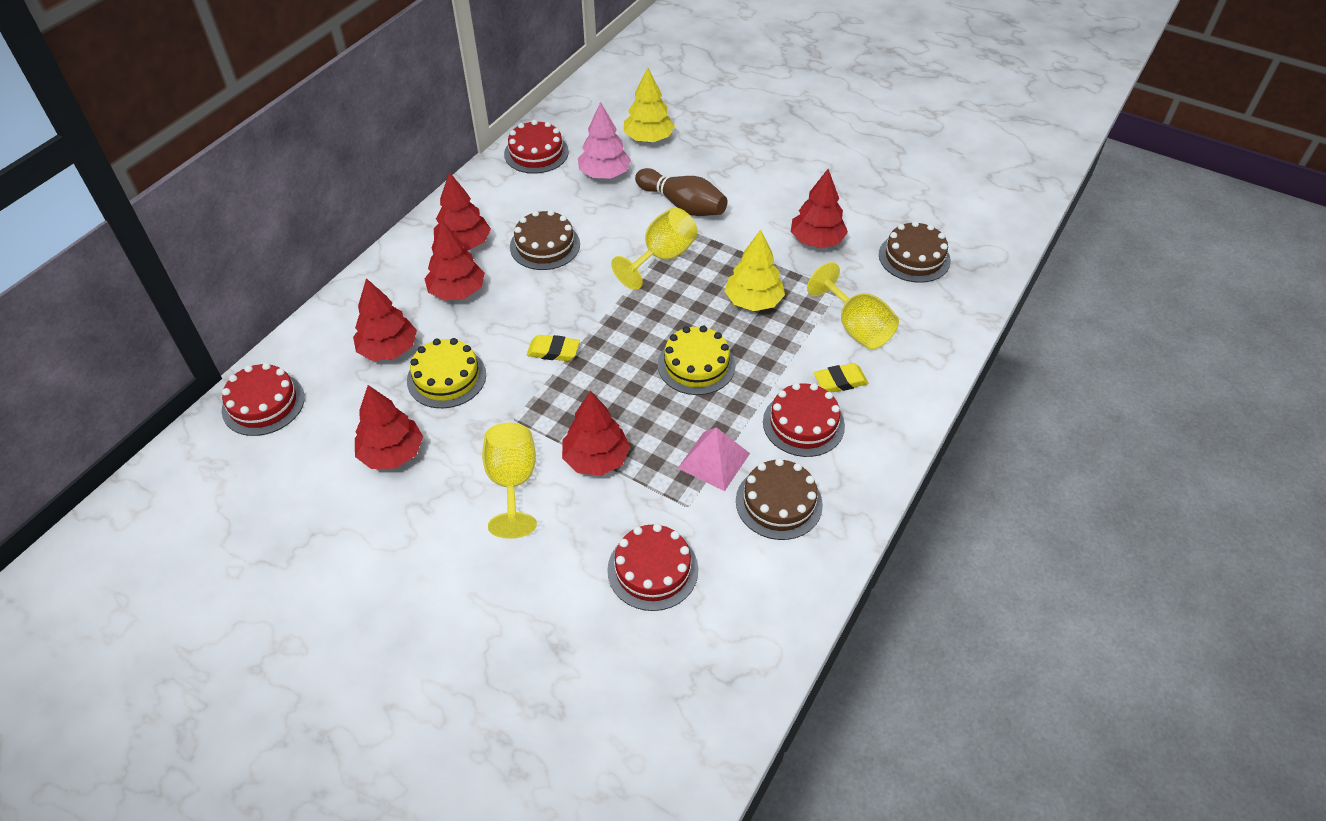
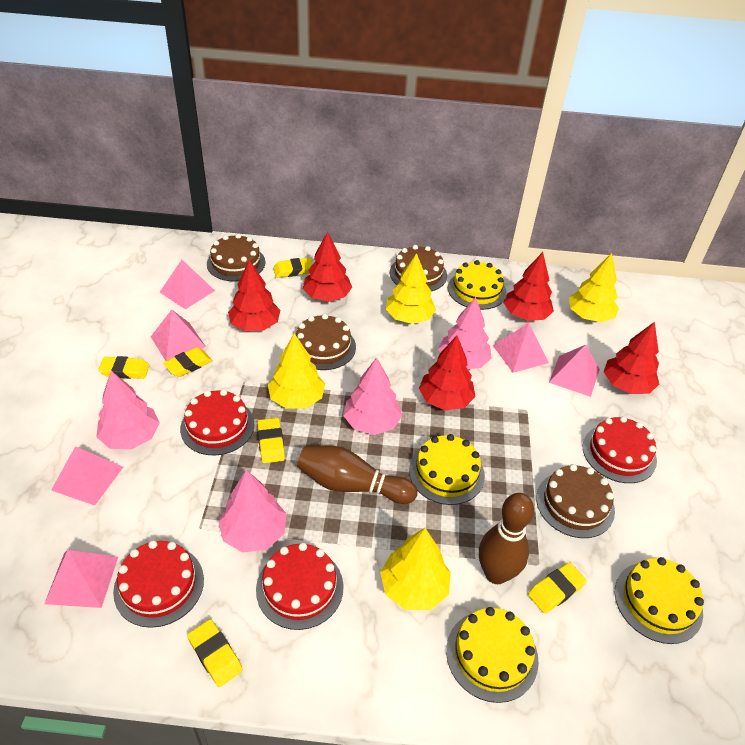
brown bowling pin: 1 -> 2
brown cake: 3 -> 4
pink pyramid: 1 -> 6
pink tree: 1 -> 4
red tree: 6 -> 5
yellow cake: 2 -> 4
yellow eraser: 2 -> 6
yellow goblet: 3 -> 0
yellow tree: 2 -> 4

